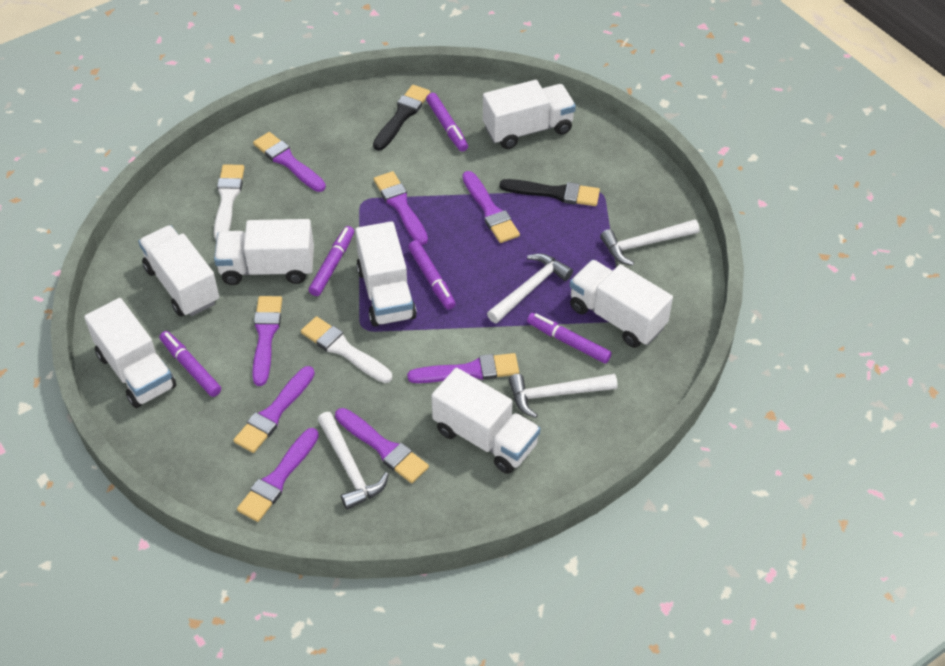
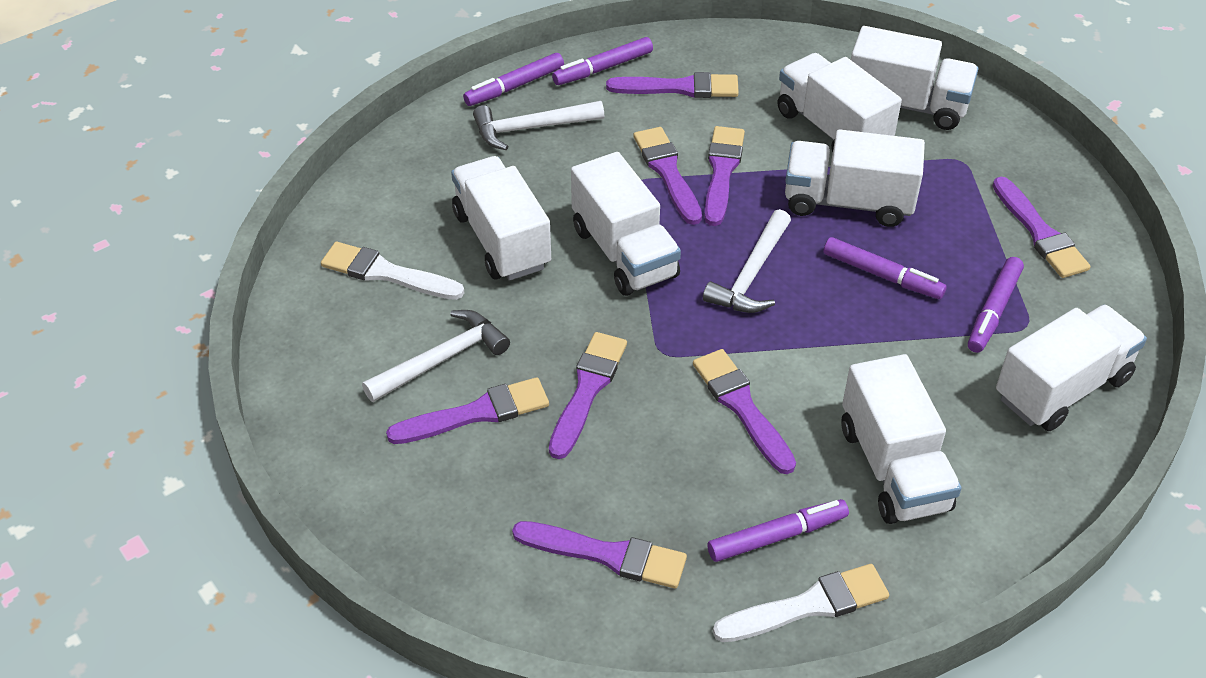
black brush: 2 -> 0
white hammer: 4 -> 3

